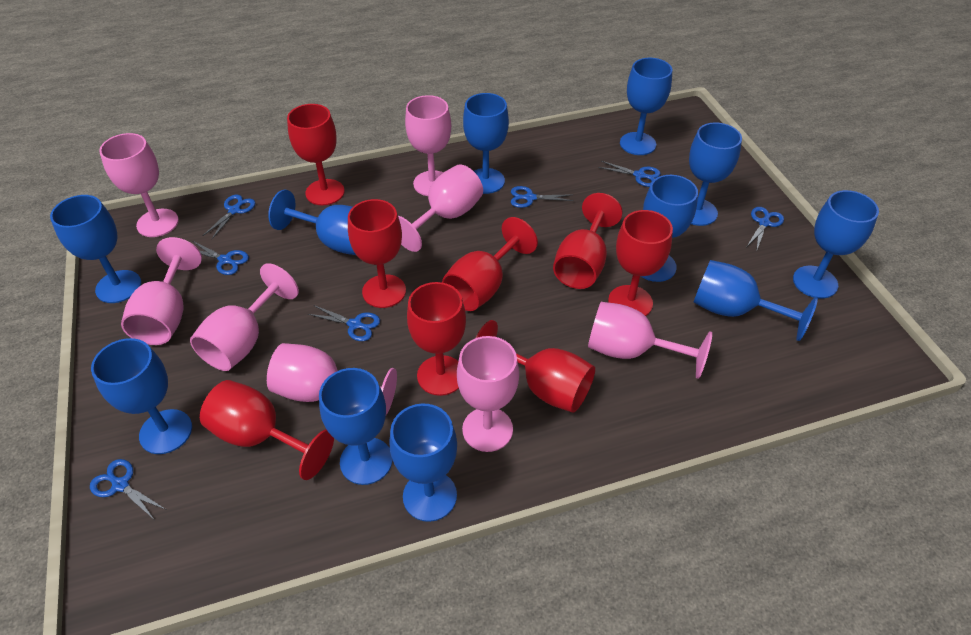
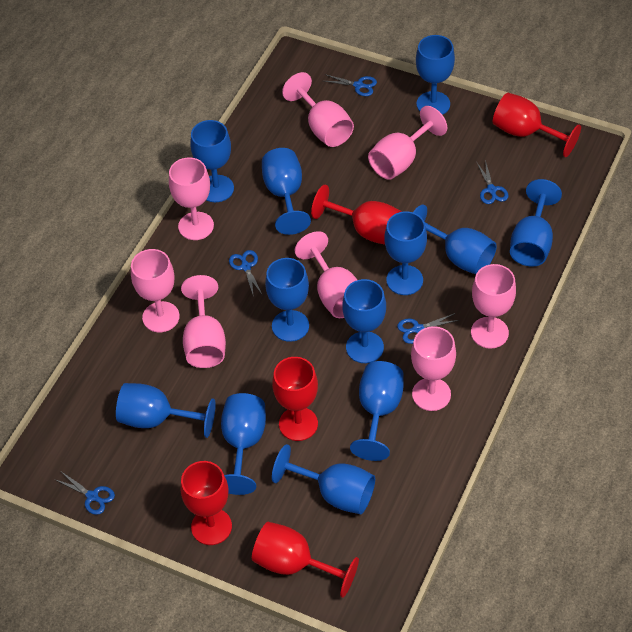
blue goblet: 11 -> 12
blue scissors: 7 -> 5
red goblet: 8 -> 5

